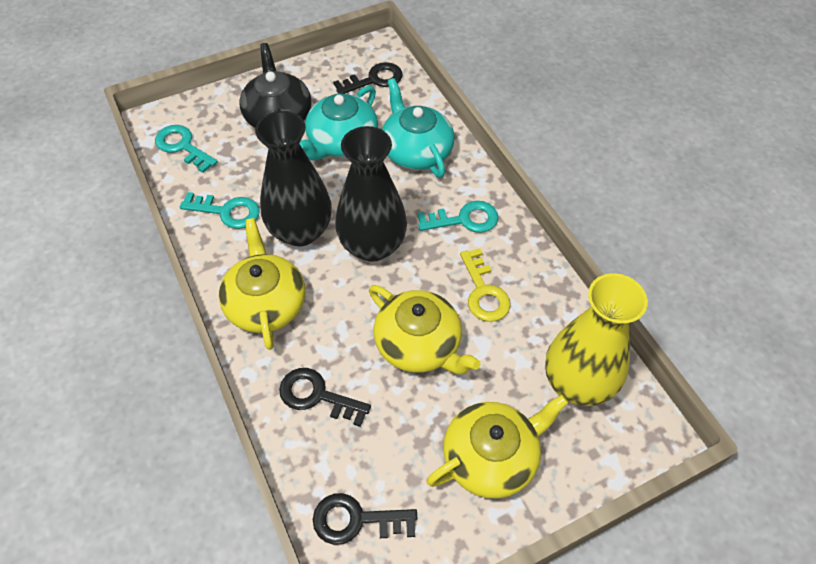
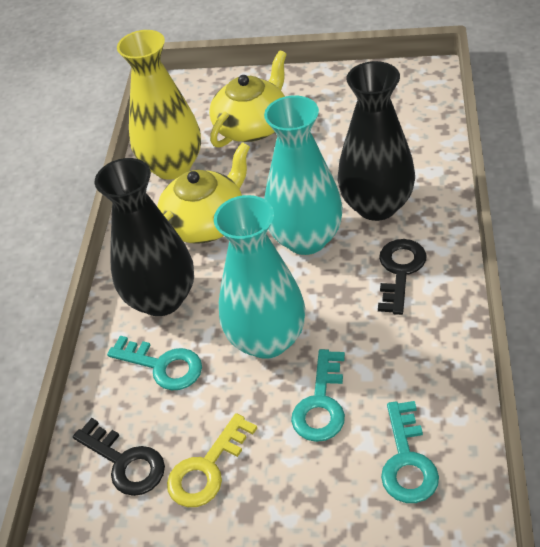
black key: 3 -> 2
black teapot: 1 -> 0
turquoise teapot: 2 -> 0
turquoise vase: 0 -> 2
yellow teapot: 3 -> 2

